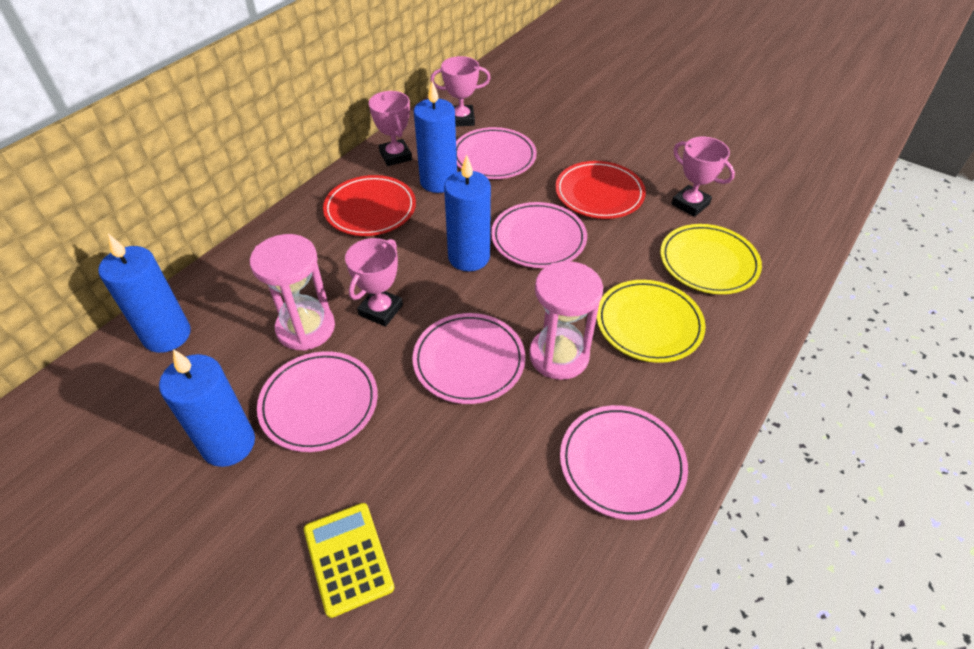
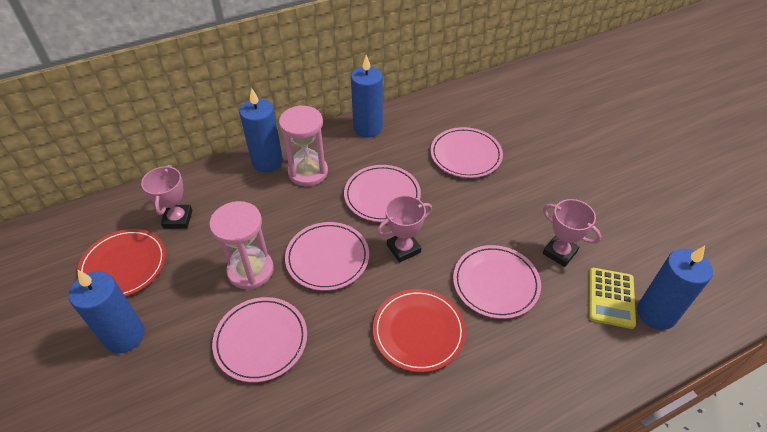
pink trophy: 4 -> 3
yellow plate: 2 -> 0

